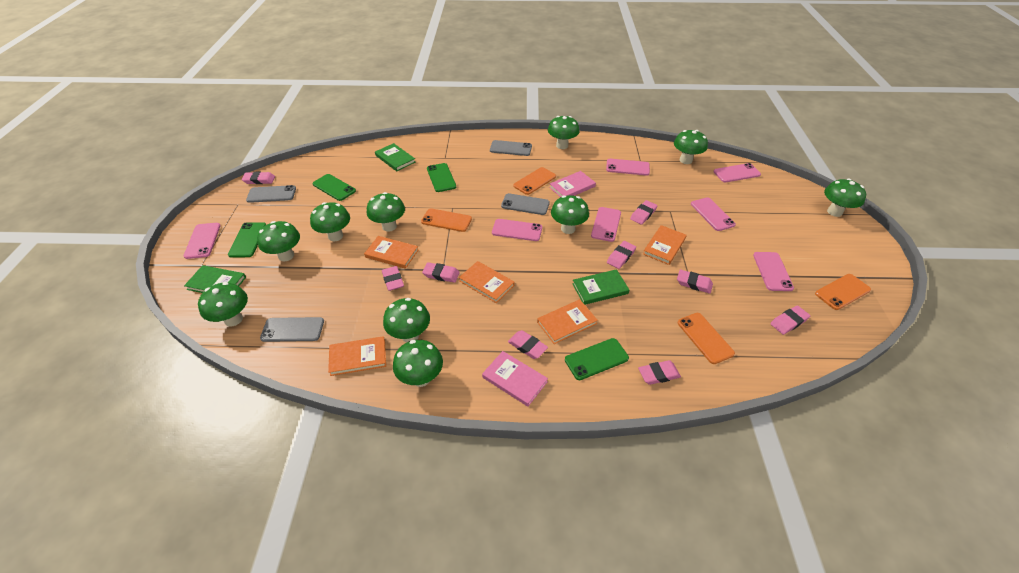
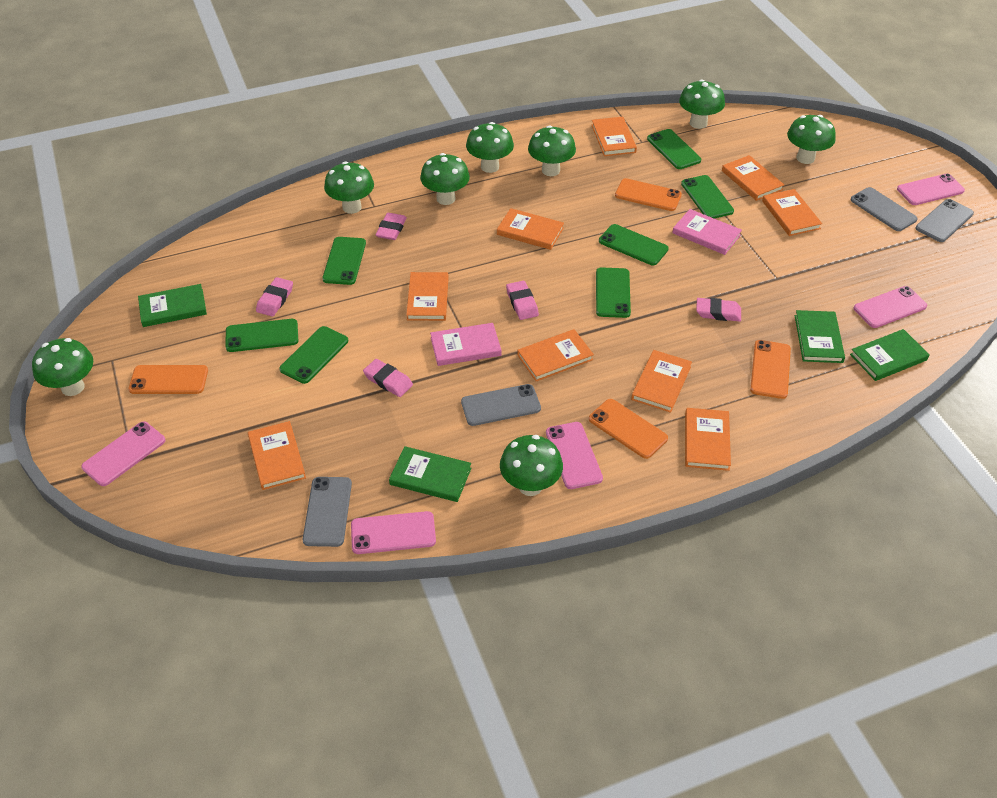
green book: 3 -> 4
green mushroom: 10 -> 8
green phone: 4 -> 7
orange book: 5 -> 9
pink eraser: 9 -> 5
pink phone: 7 -> 5

